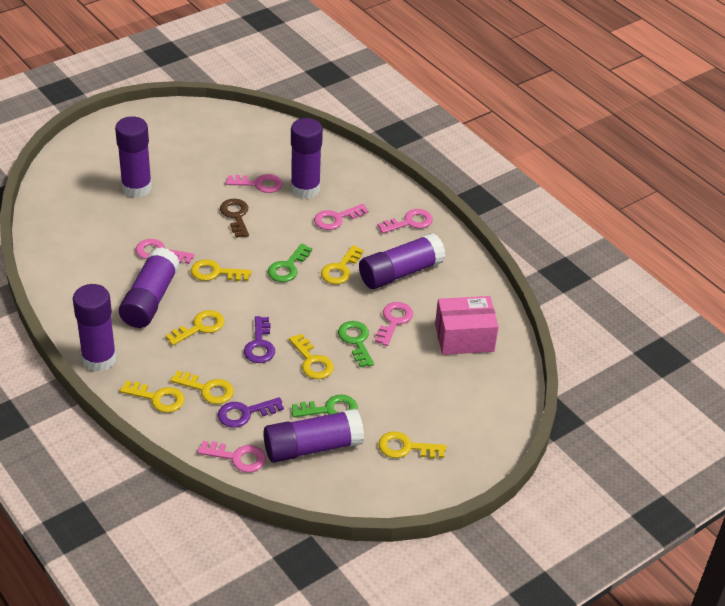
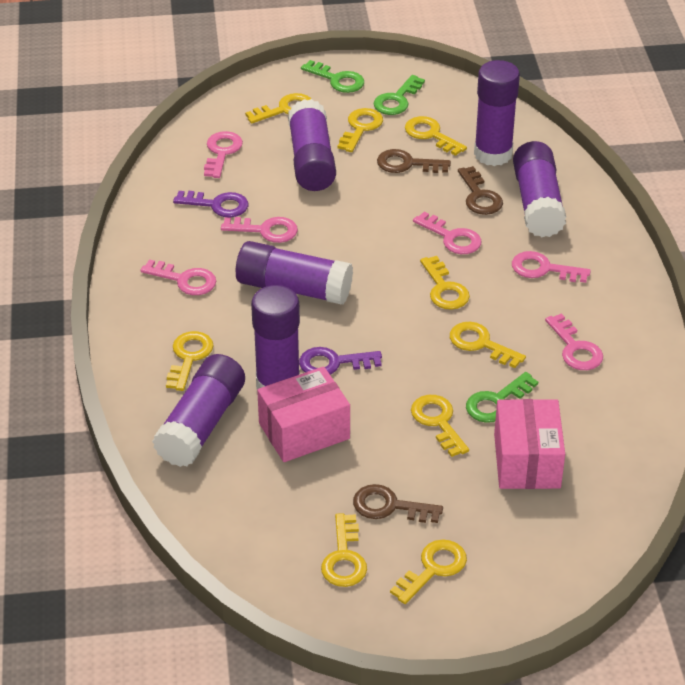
brown key: 1 -> 3
pink box: 1 -> 2
yellow key: 7 -> 9

